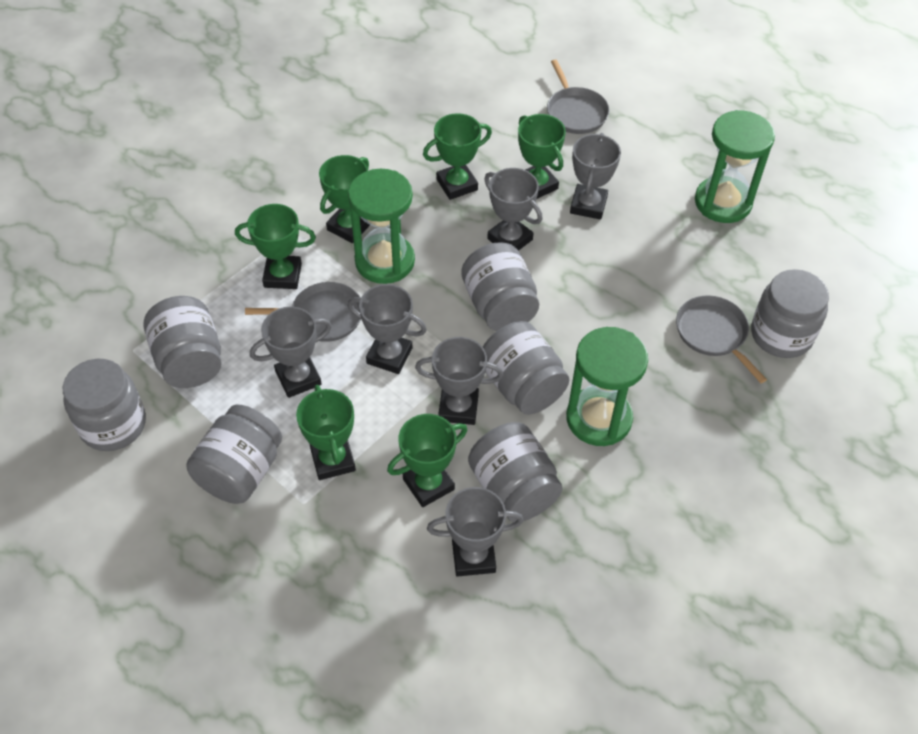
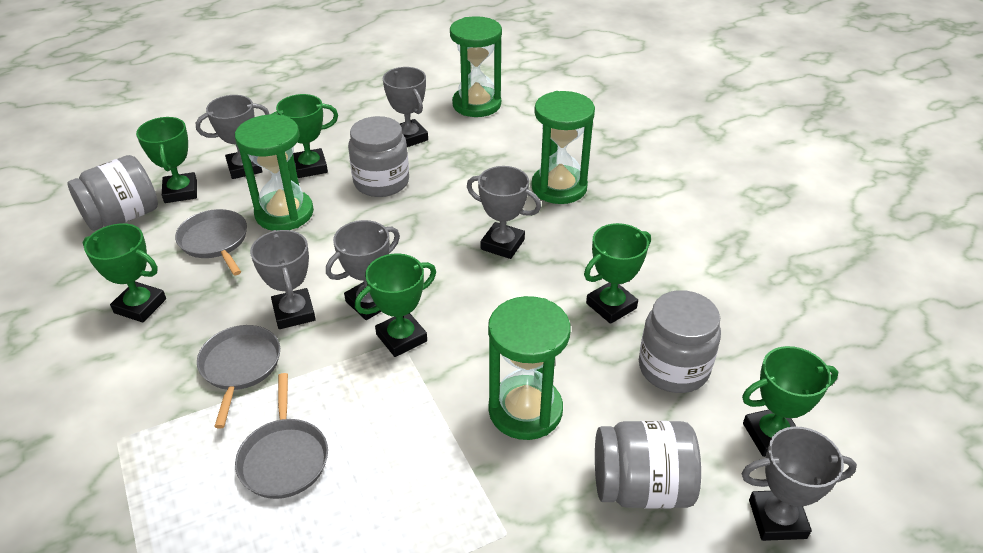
green hourglass: 3 -> 4
grey jar: 7 -> 4

